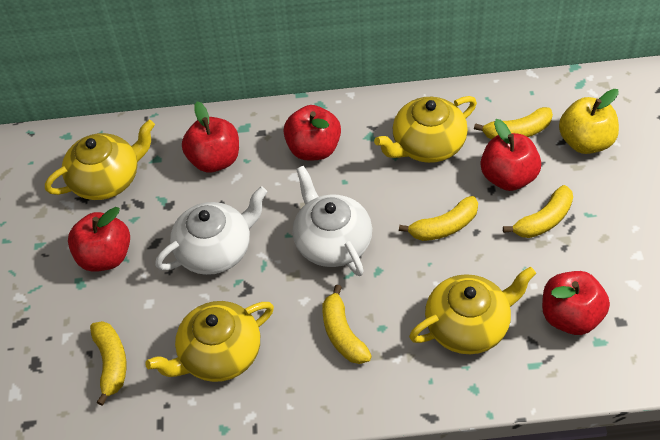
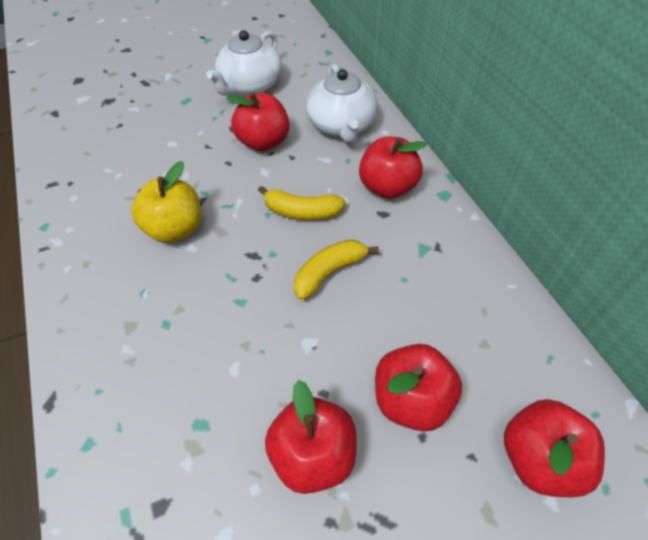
yellow banana: 5 -> 2
yellow teapot: 4 -> 0

